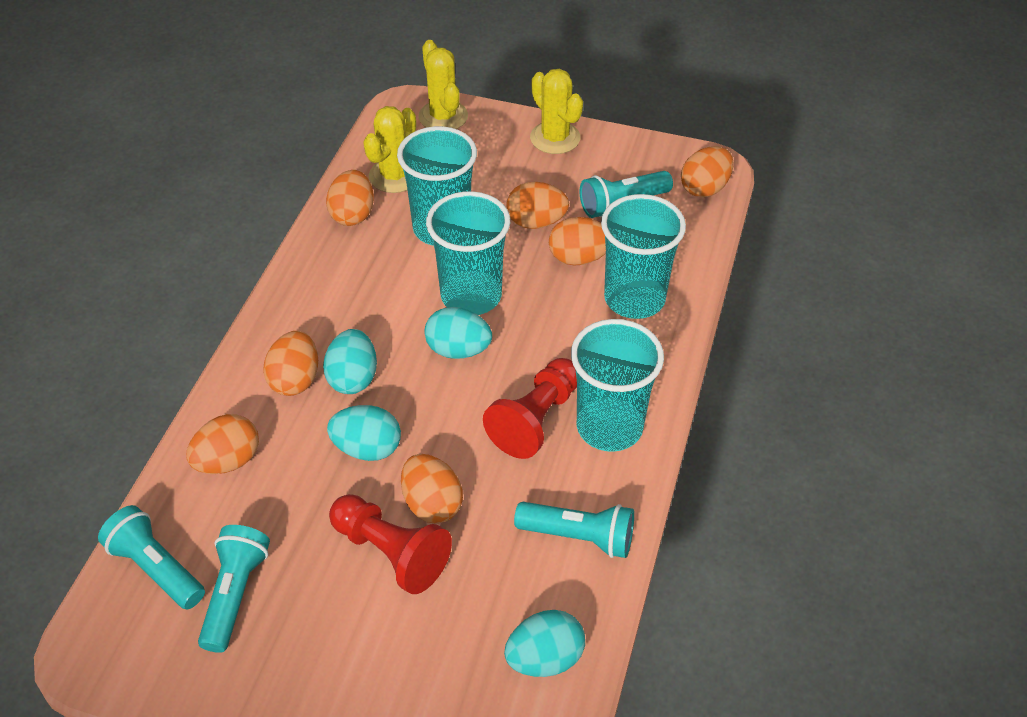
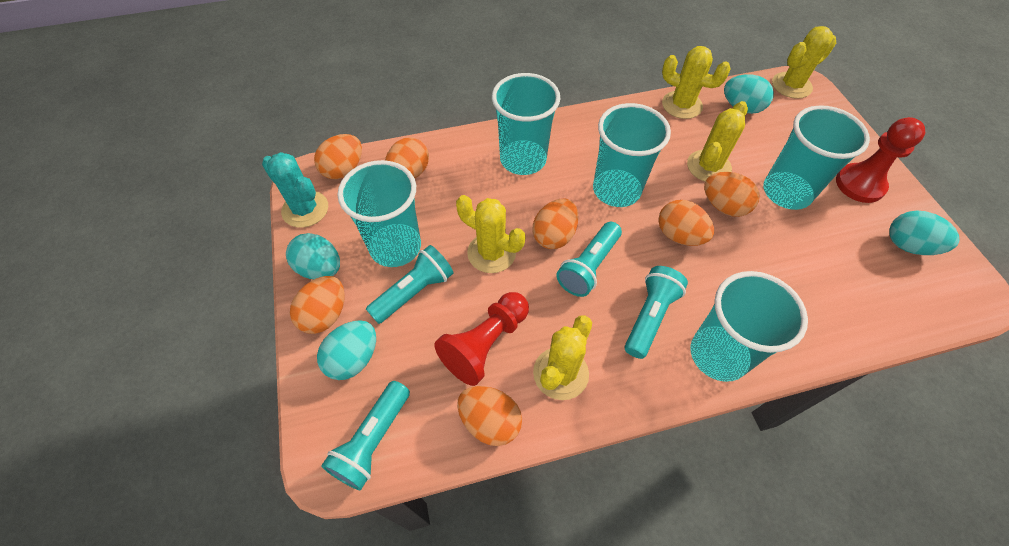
turquoise cactus: 0 -> 1
turquoise cup: 4 -> 5
yellow cactus: 3 -> 5

